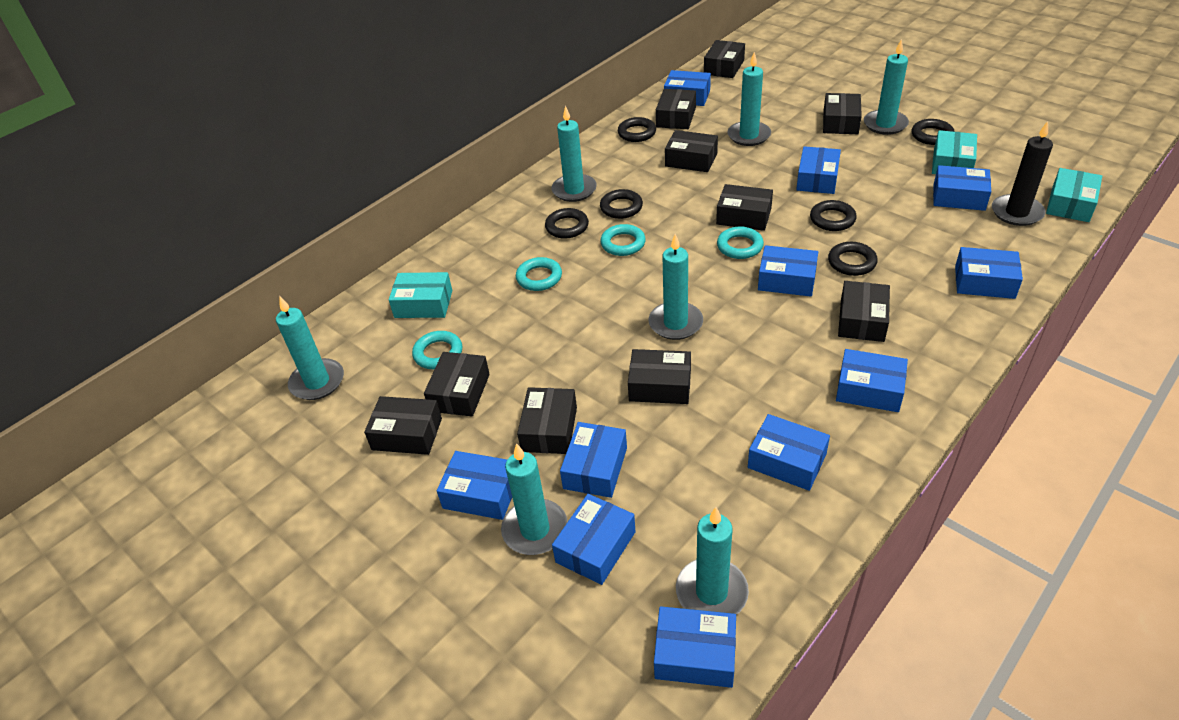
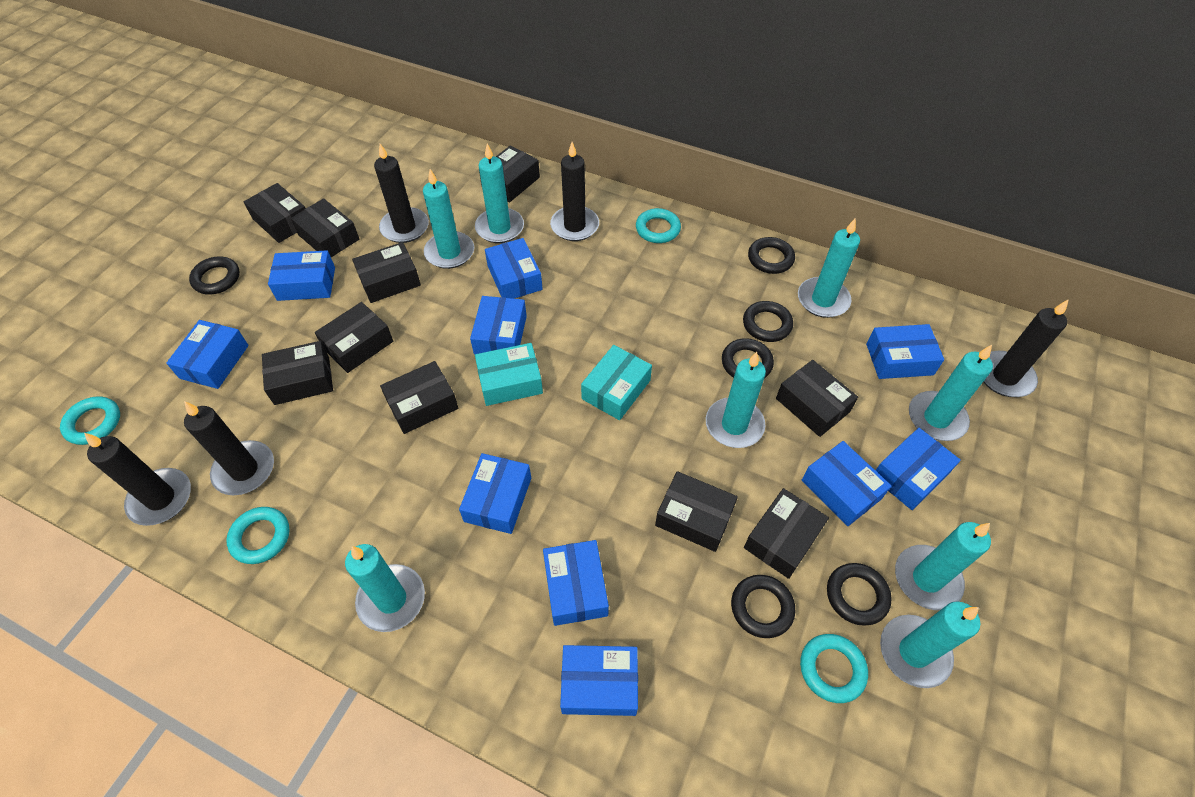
black candle: 1 -> 5
blue box: 11 -> 10
turquoise box: 3 -> 2
turquoise candle: 7 -> 8

